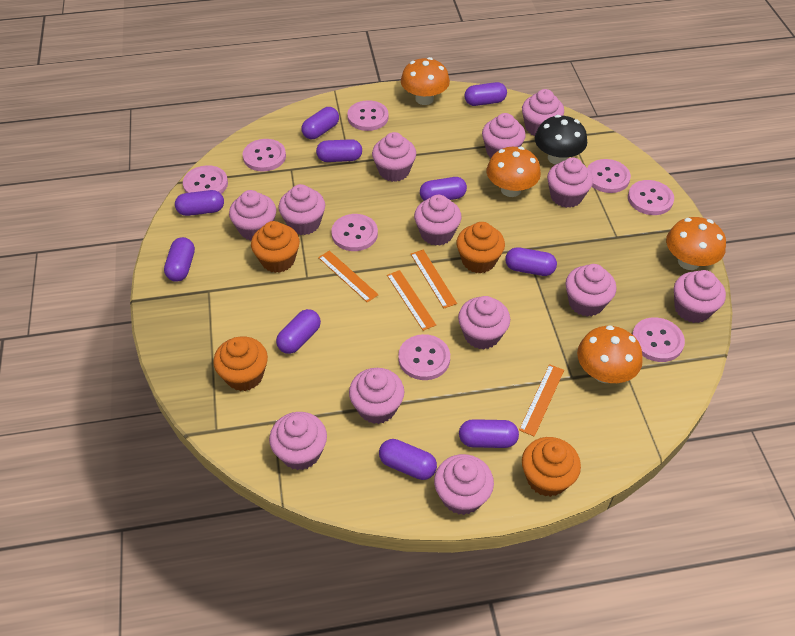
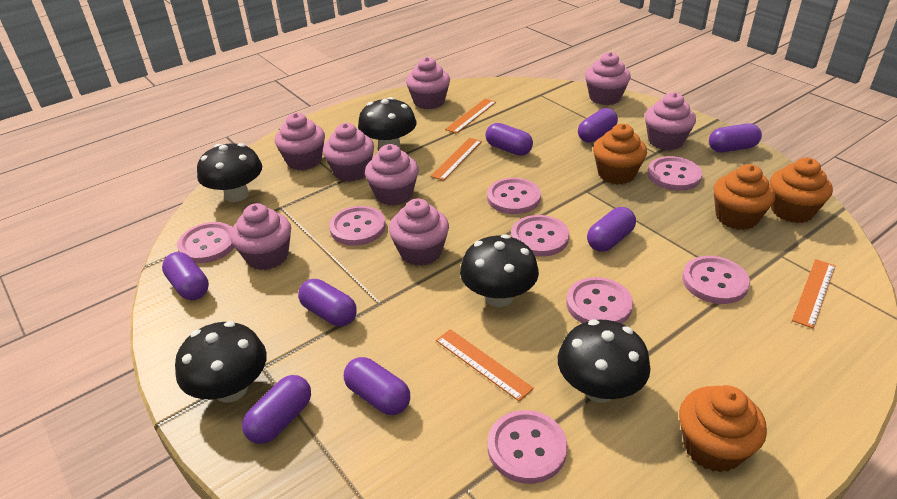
black mushroom: 1 -> 5
orange mushroom: 4 -> 0
pink cupcake: 13 -> 8
purple capsule: 10 -> 8

